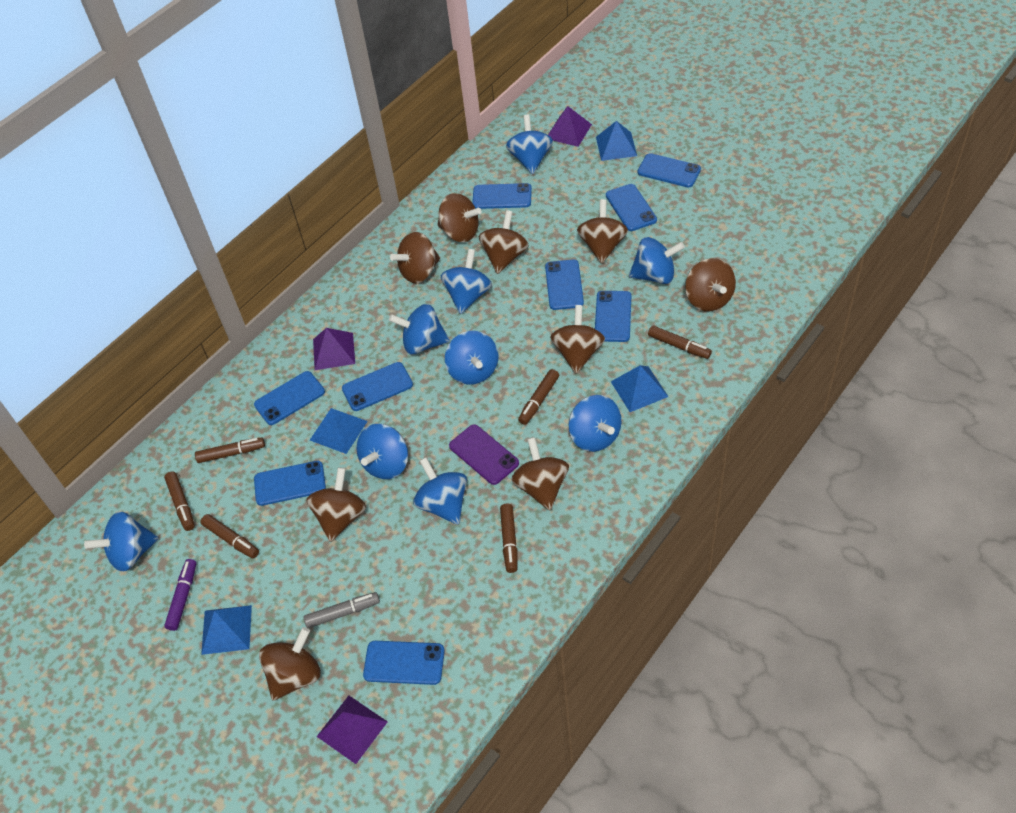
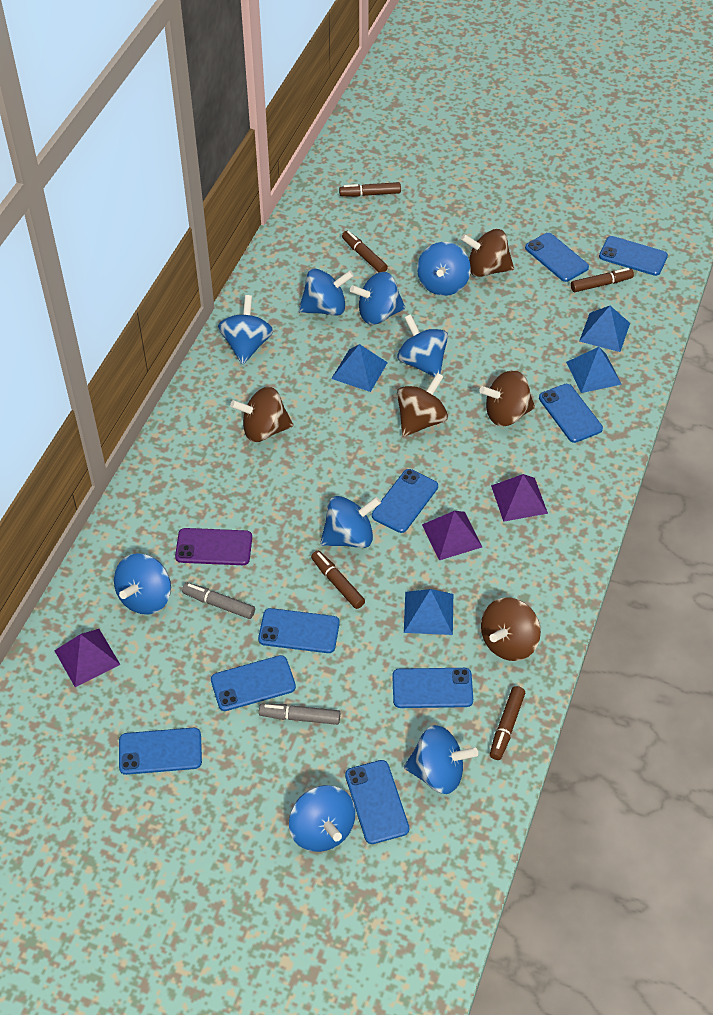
brown marker: 6 -> 5
brown spinning top: 9 -> 5
grey marker: 1 -> 2
purple marker: 1 -> 0

